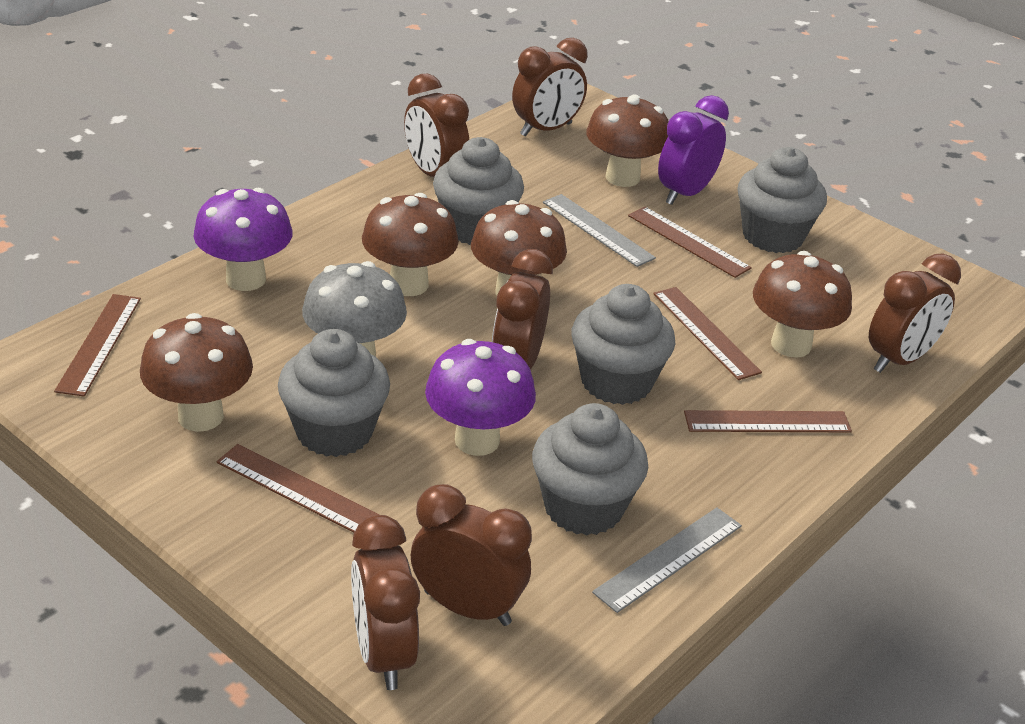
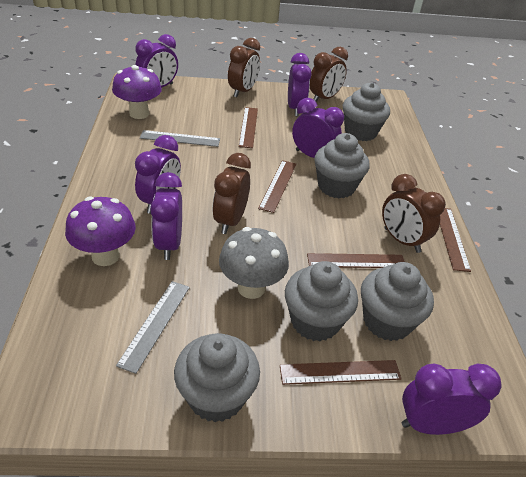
brown clock: 6 -> 4
brown mushroom: 5 -> 0
purple clock: 1 -> 6

